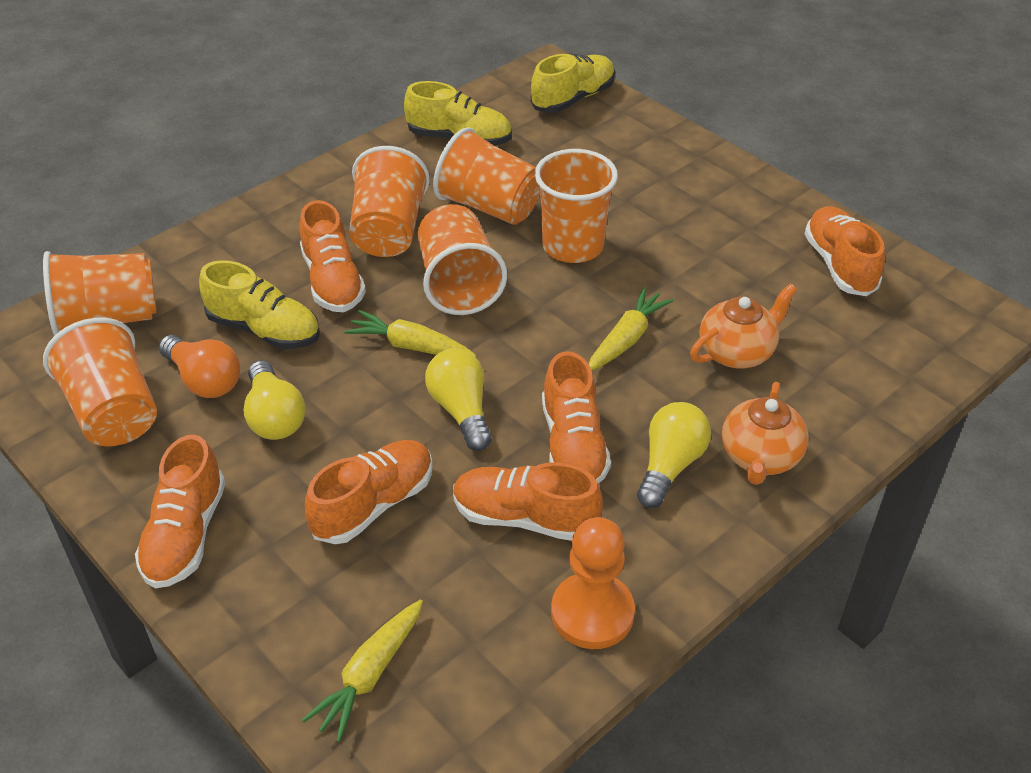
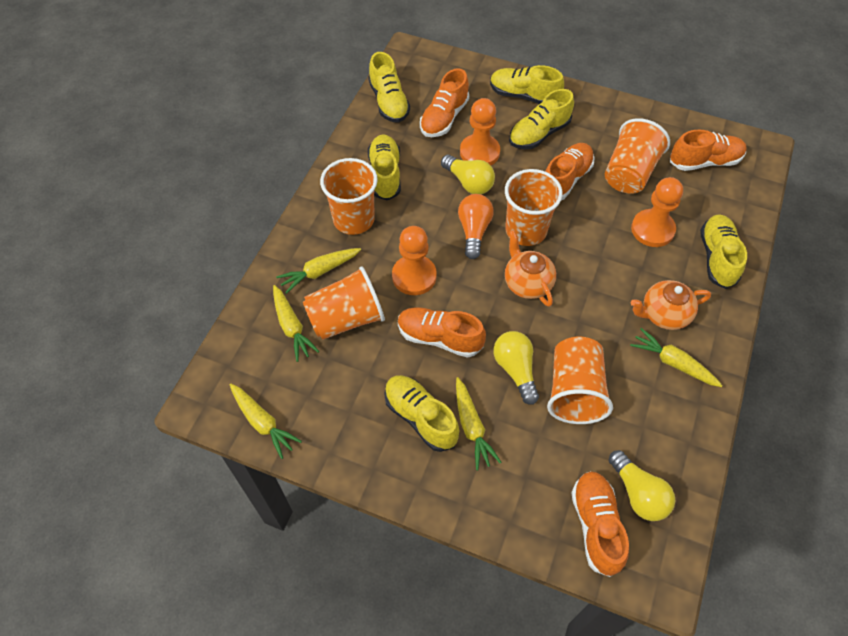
orange cup: 6 -> 5
orange pawn: 1 -> 3
orange shoe: 6 -> 5
yellow carrot: 3 -> 5
yellow shoe: 3 -> 6

